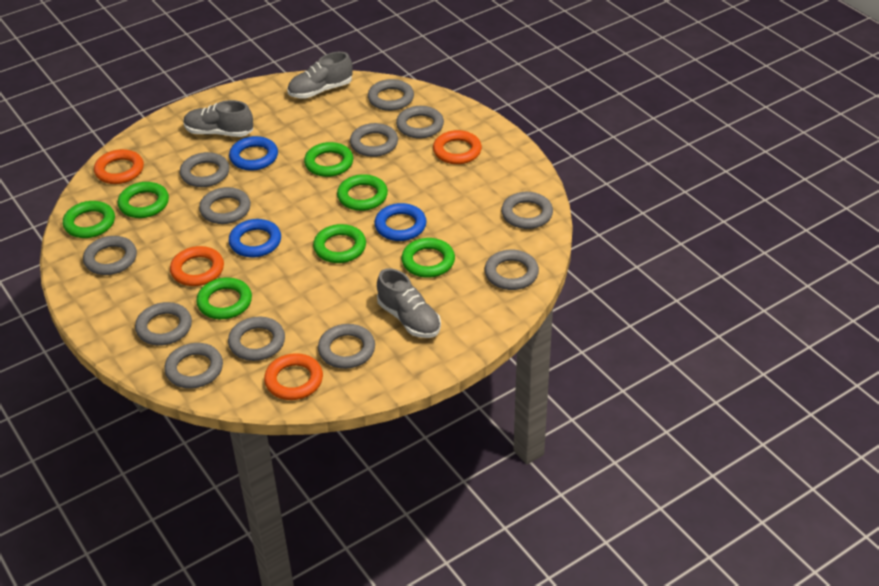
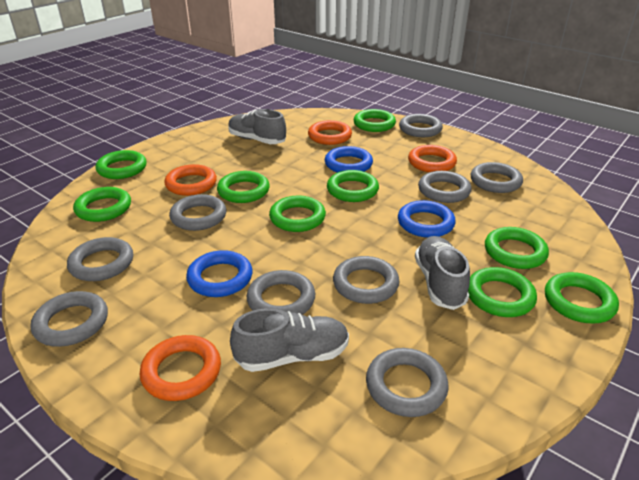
green ring: 7 -> 9
grey ring: 12 -> 9

